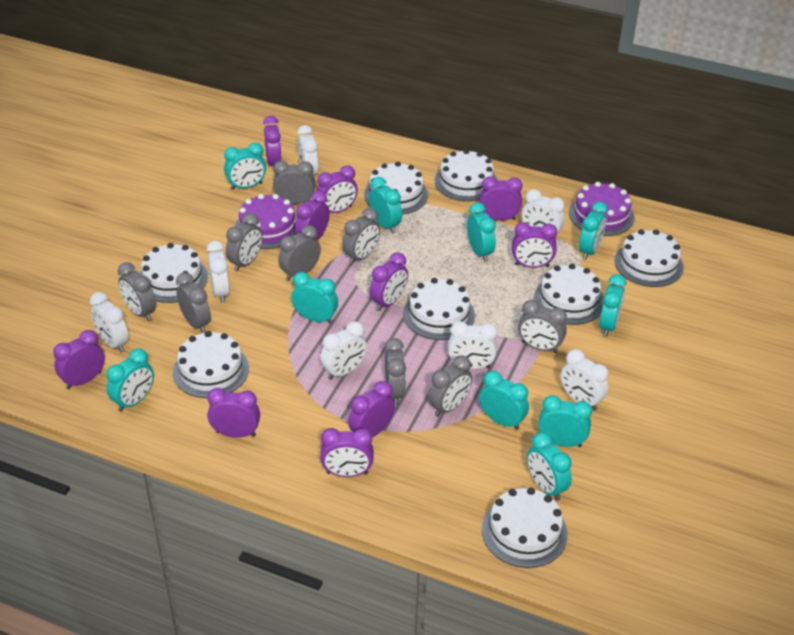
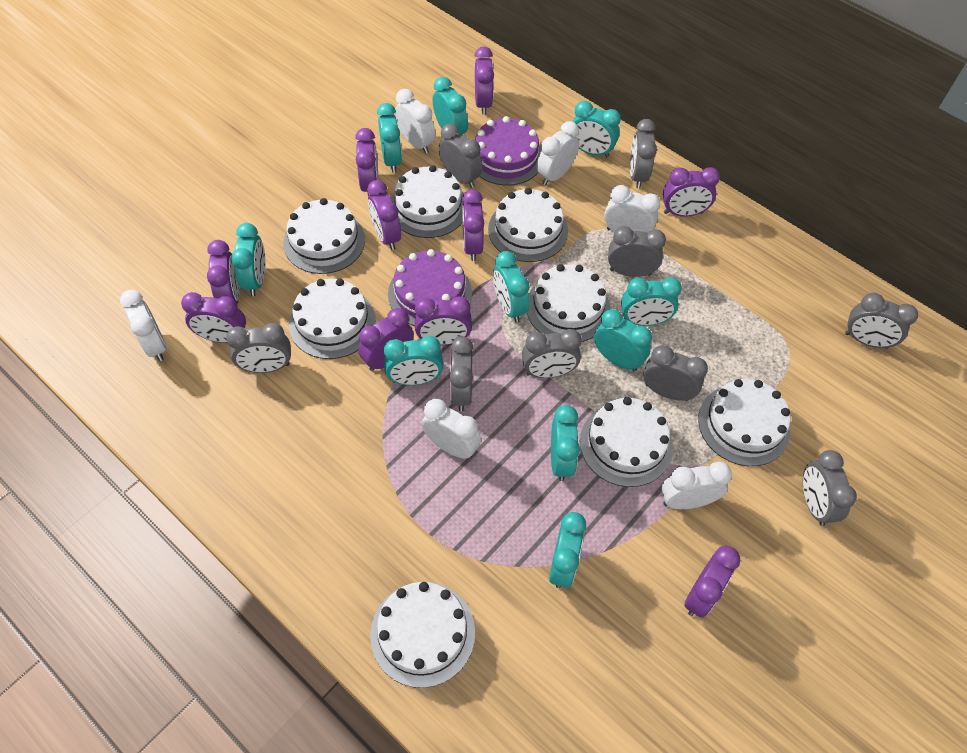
white clock: 7 -> 6

